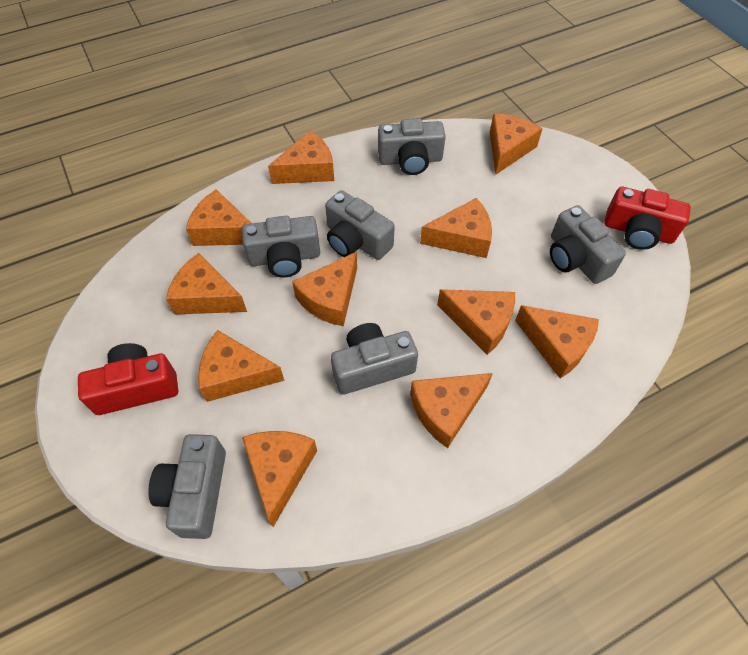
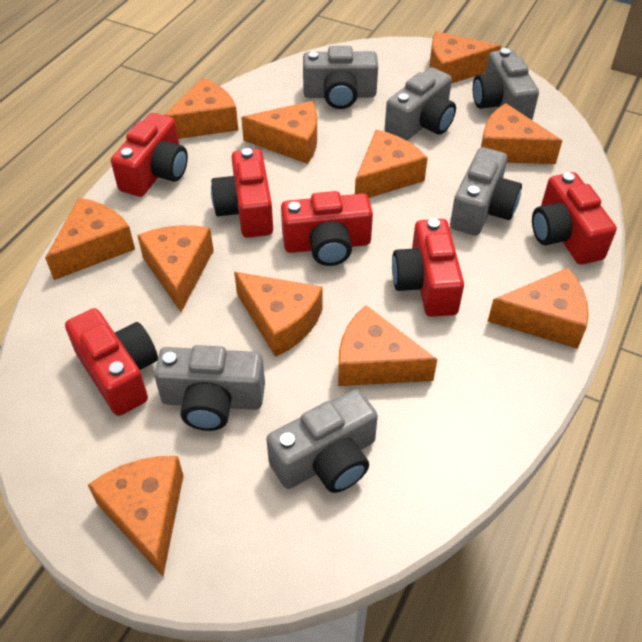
red camera: 2 -> 6

